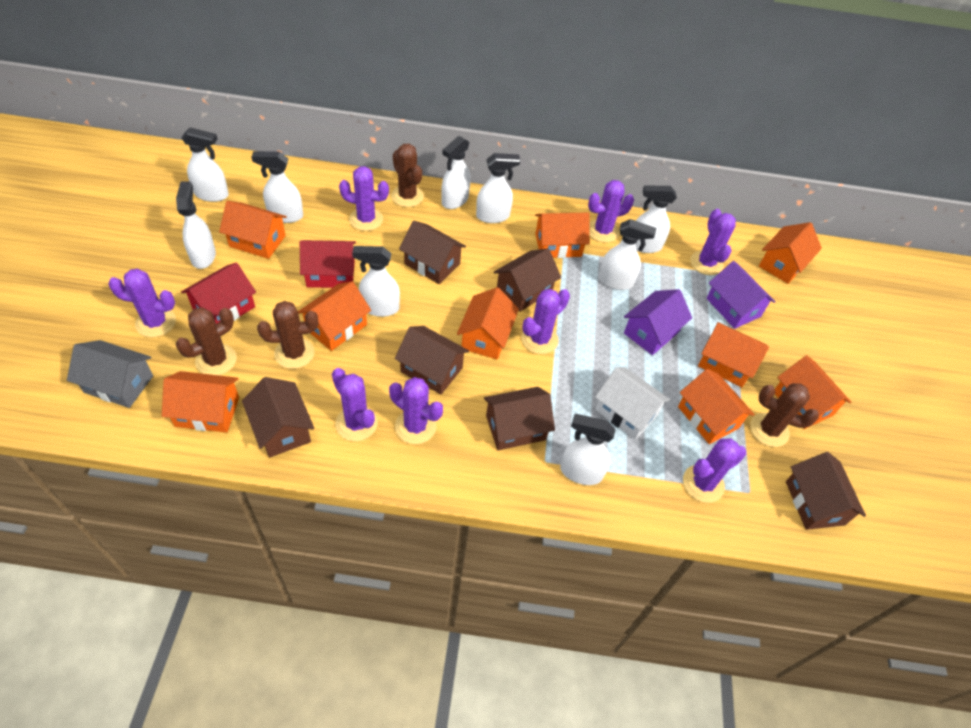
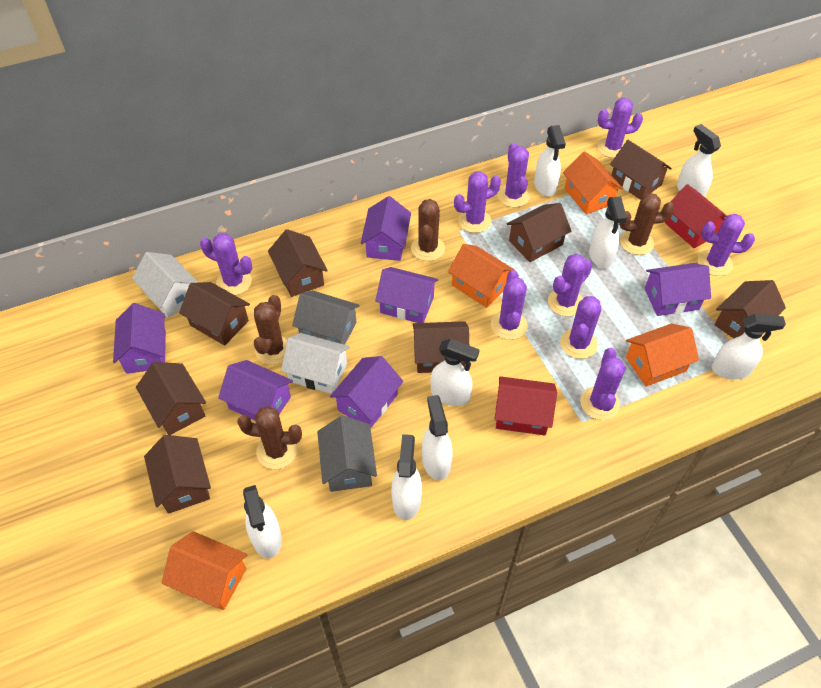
brown house: 6 -> 8
grey house: 1 -> 2
orange house: 9 -> 4
purple cactus: 8 -> 9
purple house: 2 -> 6
white house: 1 -> 2
white spray bottle: 9 -> 8

